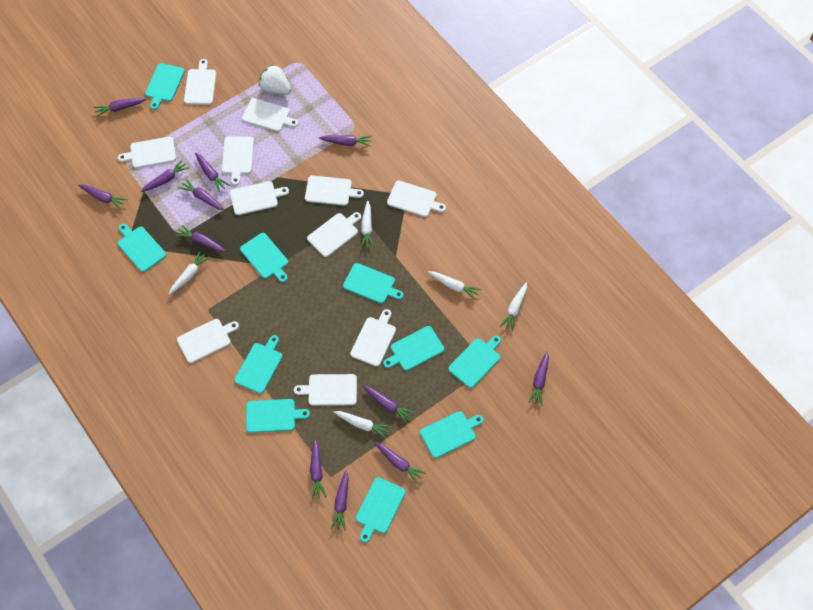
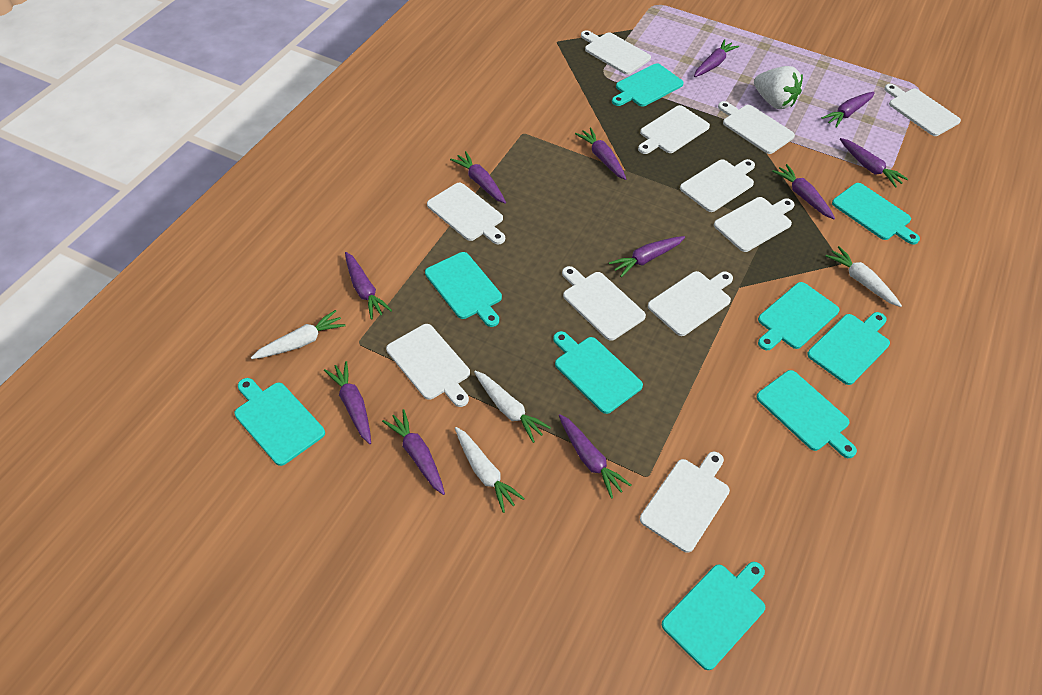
purple carrot: 12 -> 11
turquoise cutting board: 10 -> 9
white carrot: 5 -> 4

